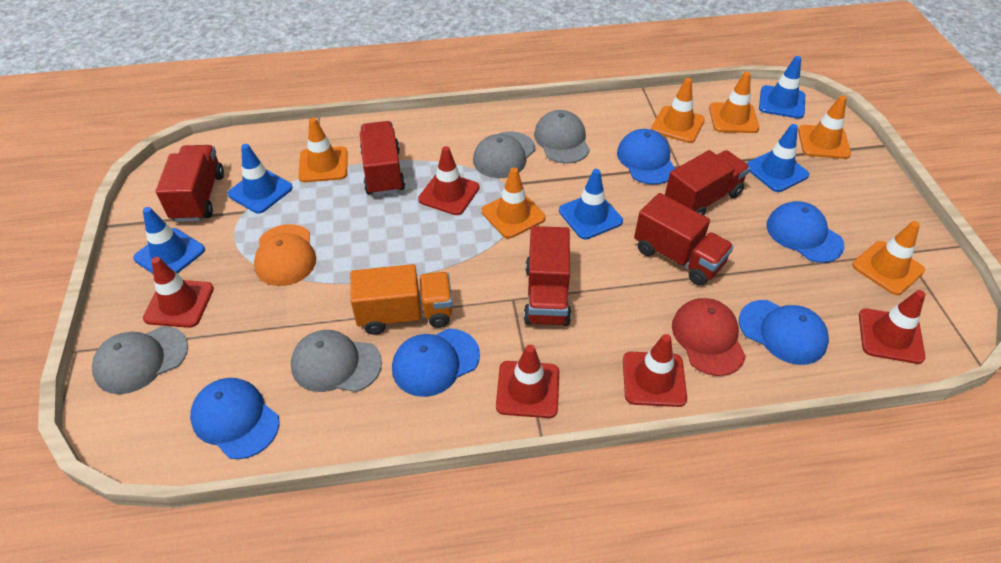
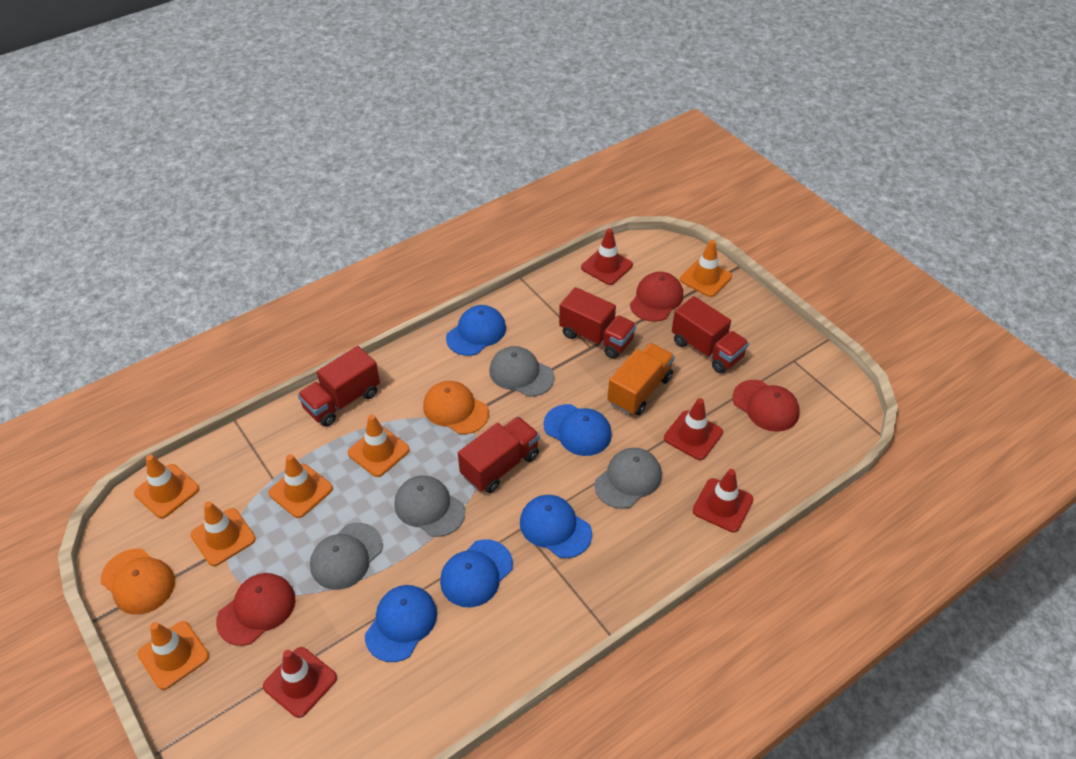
blue traffic cone: 5 -> 0
orange cap: 1 -> 2
red cap: 1 -> 3
red traffic cone: 5 -> 4
red truck: 5 -> 4

